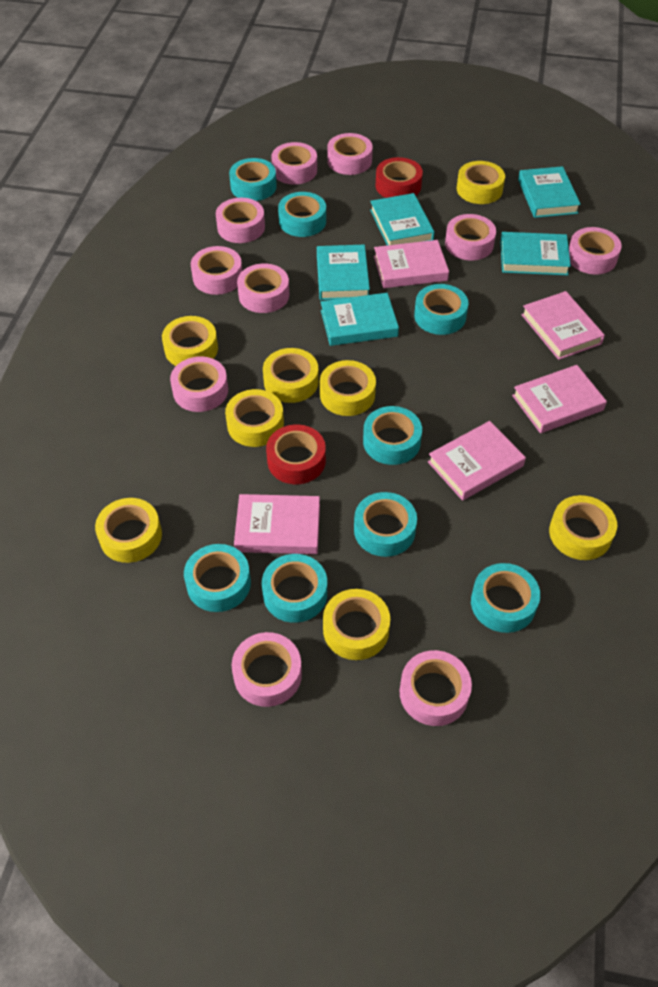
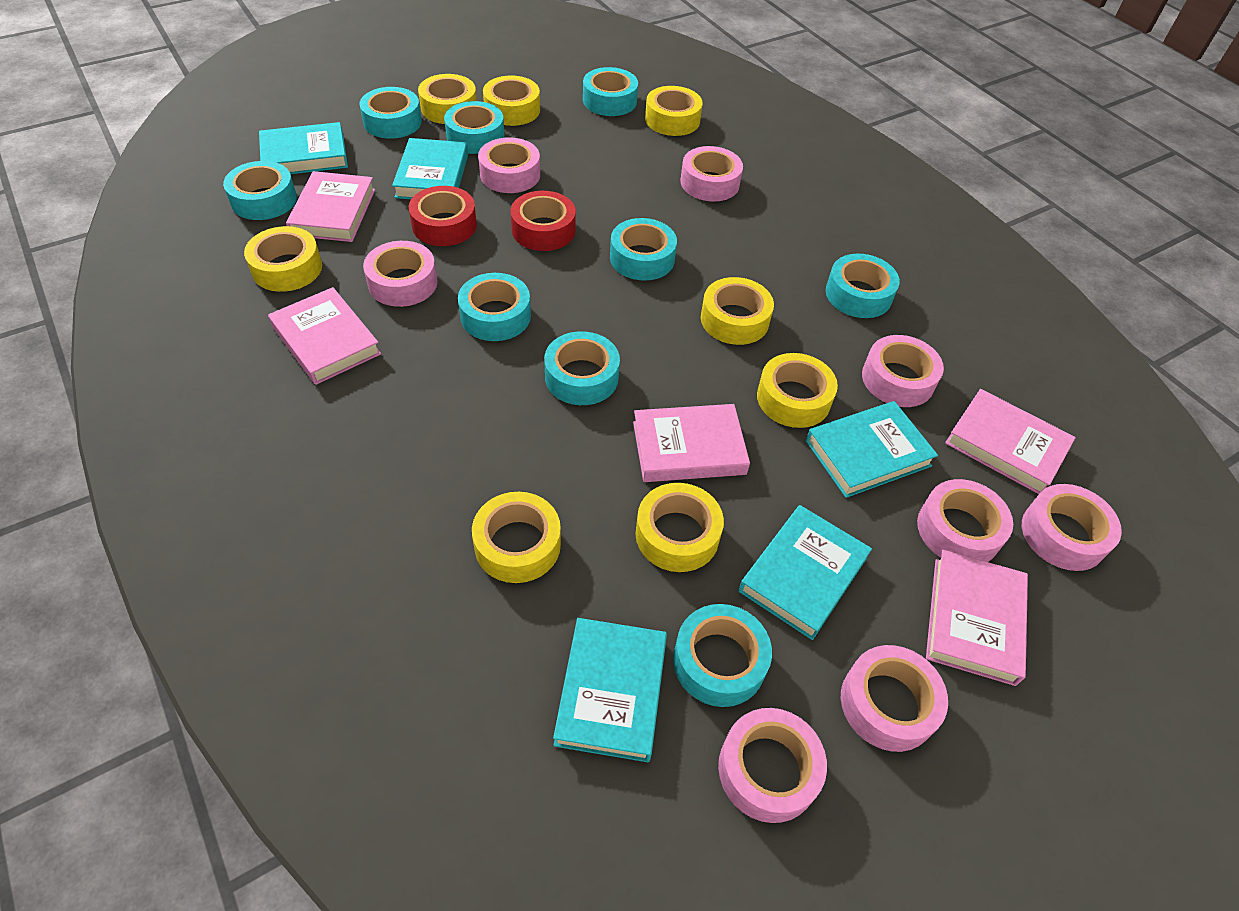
pink tape: 10 -> 8
turquoise tape: 8 -> 9

